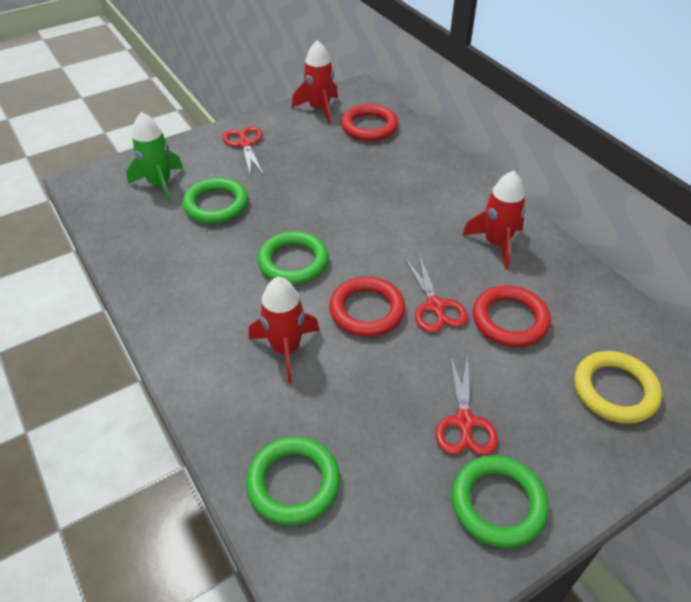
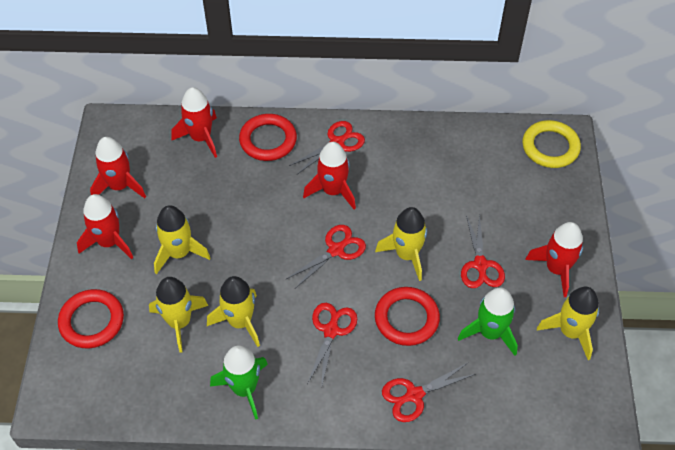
green ring: 4 -> 0
green rocket: 1 -> 2
red rocket: 3 -> 5
red scissors: 3 -> 5
yellow rocket: 0 -> 5

